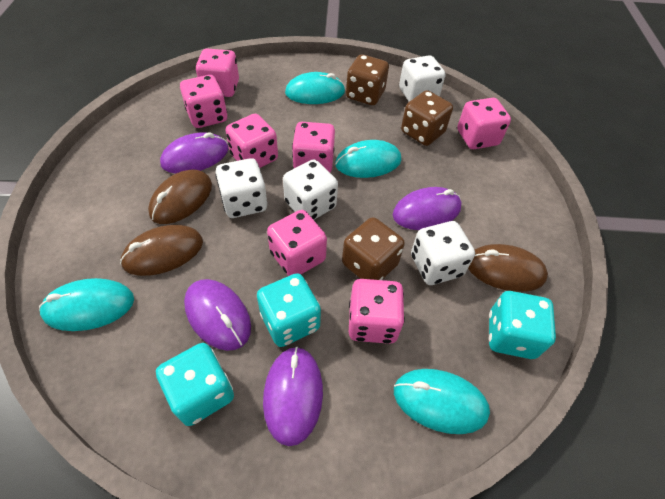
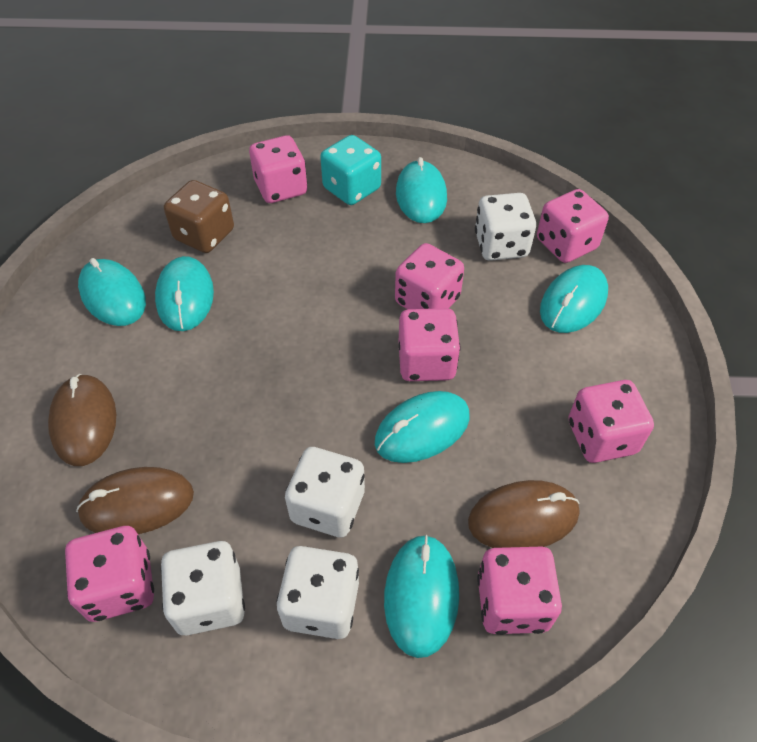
brown dice: 3 -> 1
purple mouse: 4 -> 0
turquoise dice: 3 -> 1
turquoise mouse: 4 -> 6

